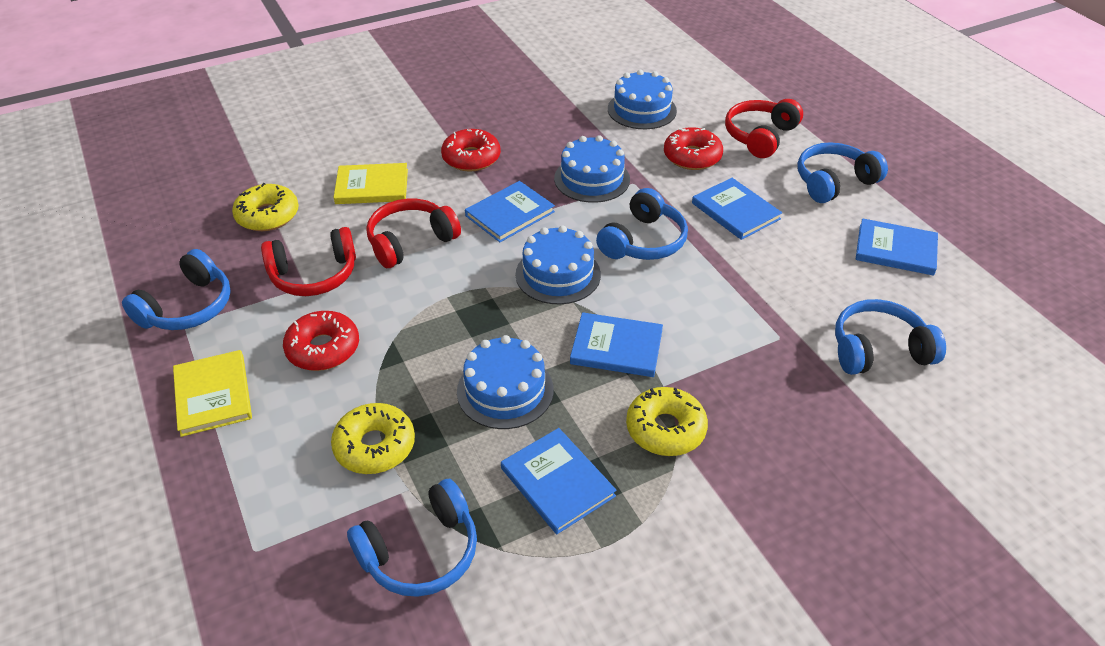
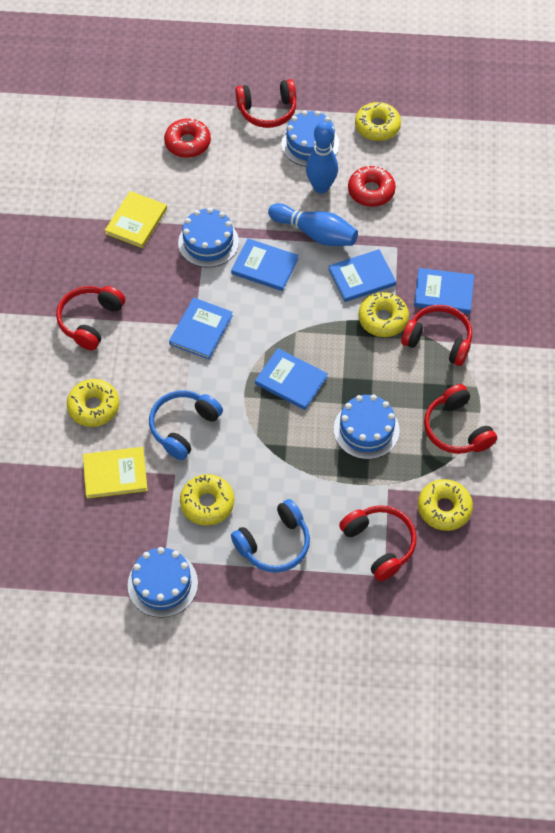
blue bowling pin: 0 -> 2
blue headphones: 5 -> 2
red donut: 3 -> 2
red headphones: 3 -> 5
yellow donut: 3 -> 5

